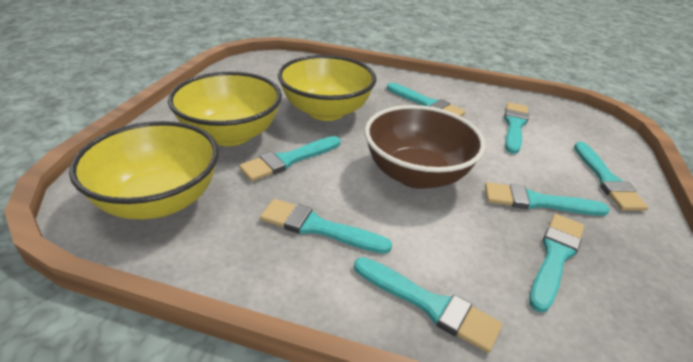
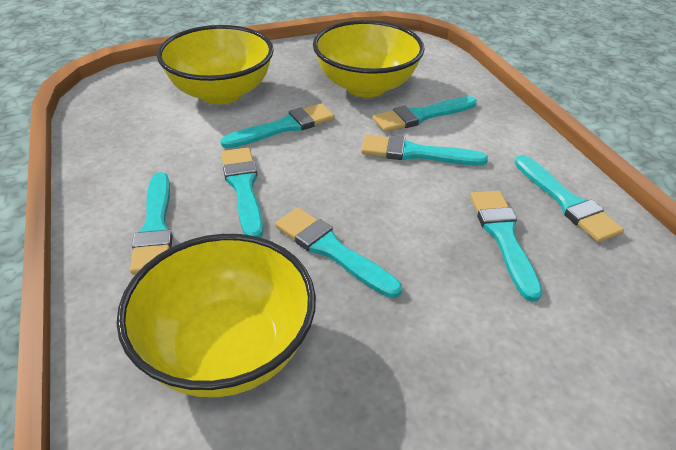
brown bowl: 1 -> 0

